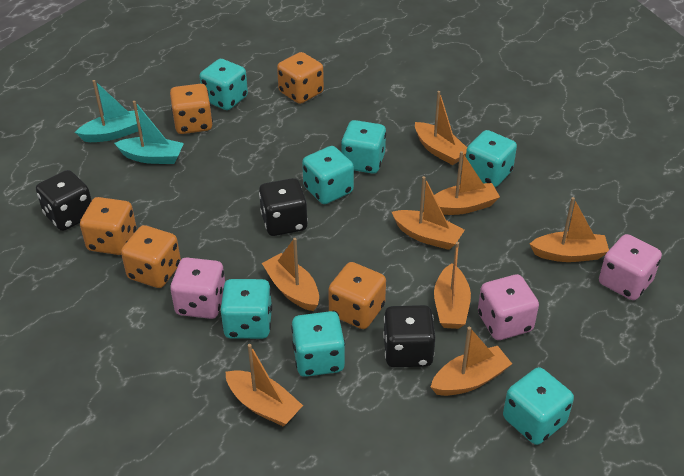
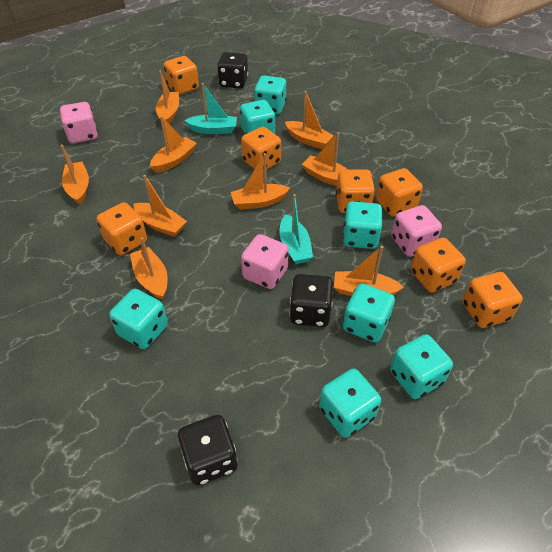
orange boat: 8 -> 9
orange dice: 5 -> 7

